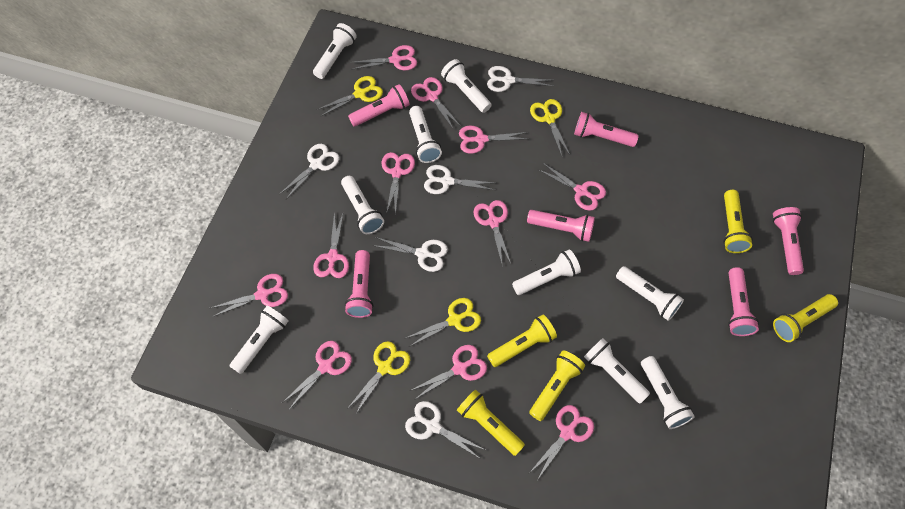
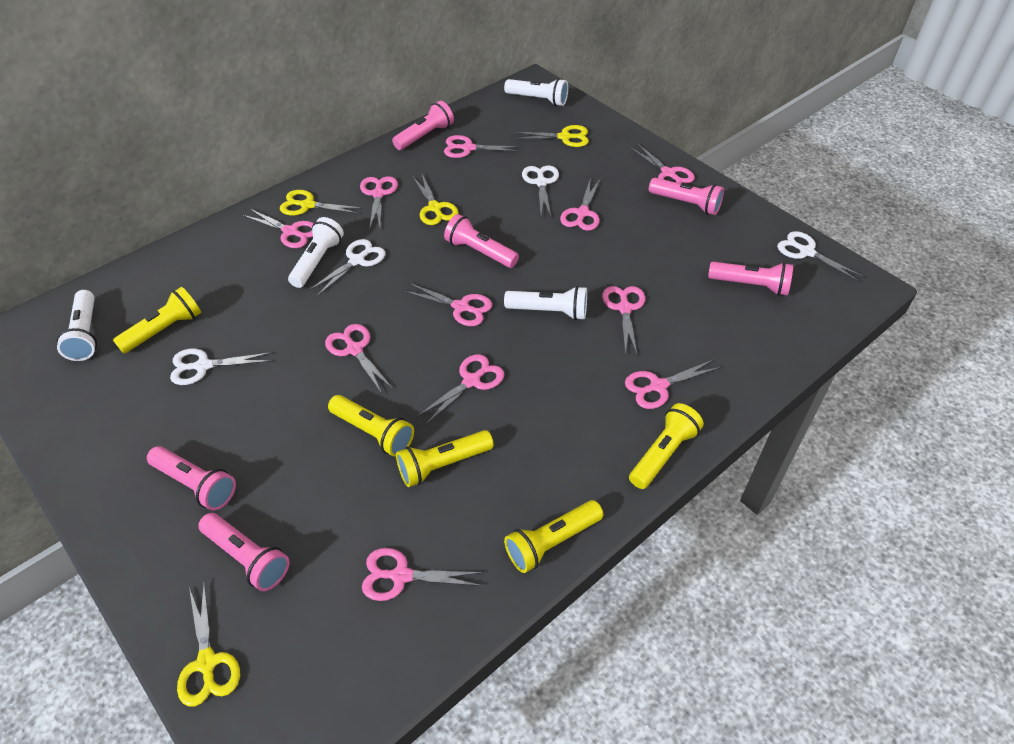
white flashlight: 9 -> 4
white scissors: 5 -> 4

